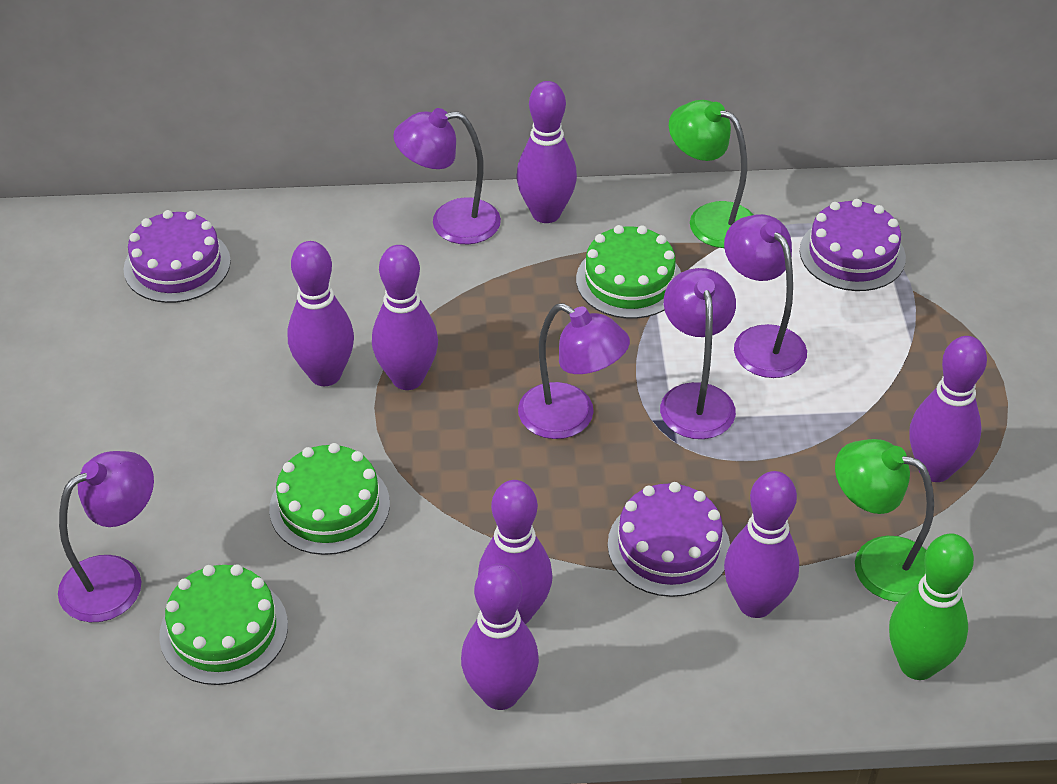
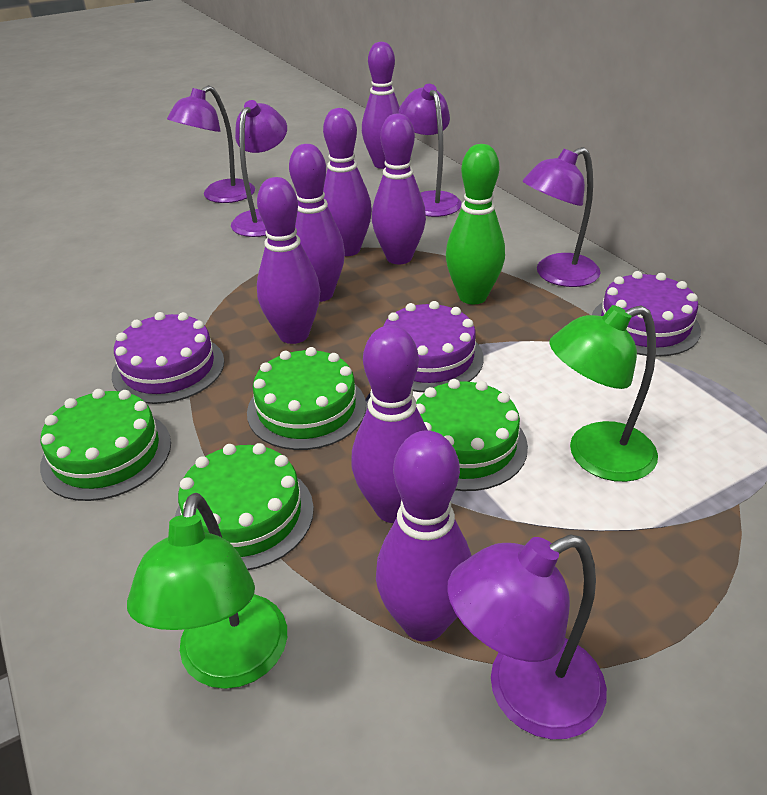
green cake: 3 -> 4

